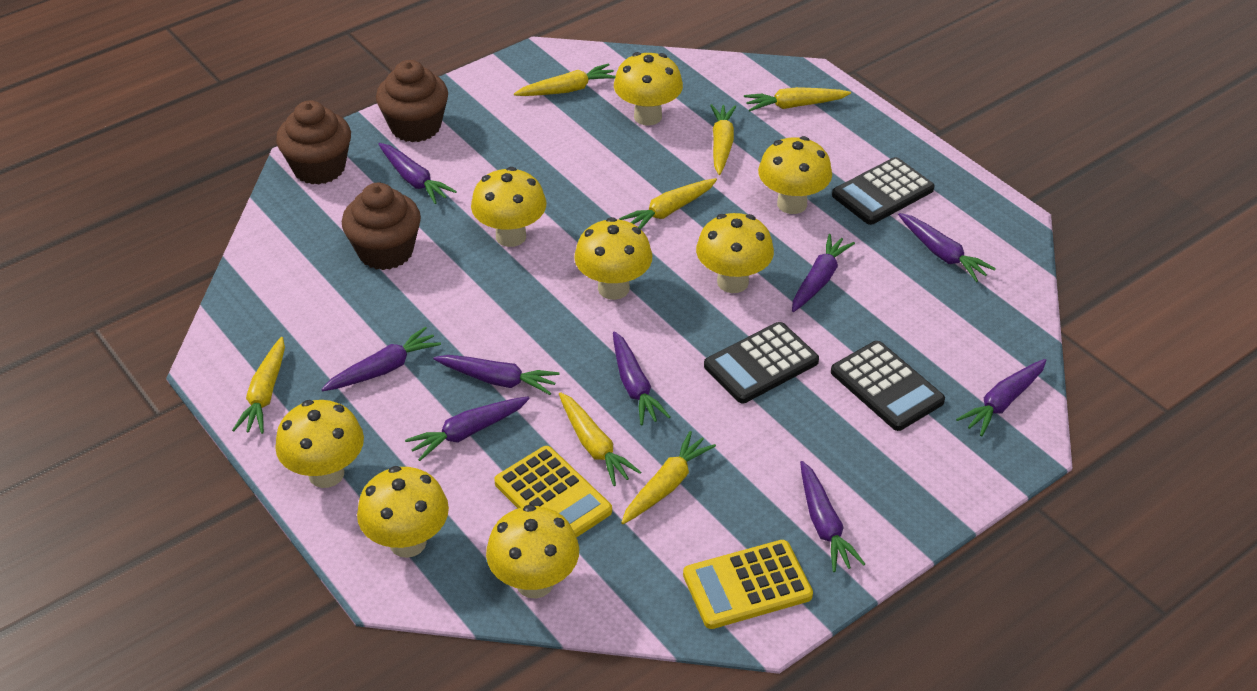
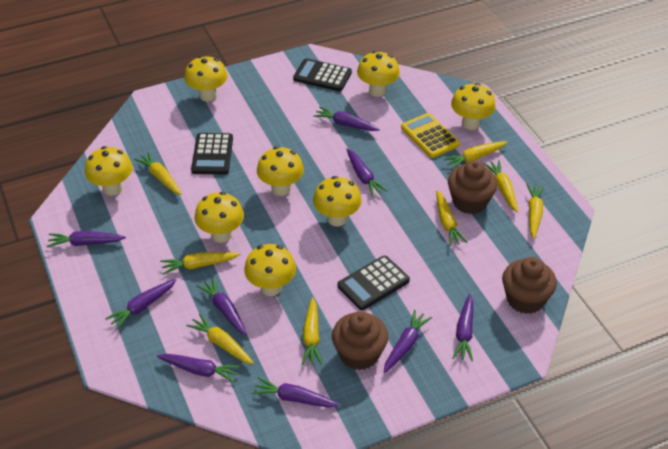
yellow calculator: 2 -> 1
yellow carrot: 7 -> 8

